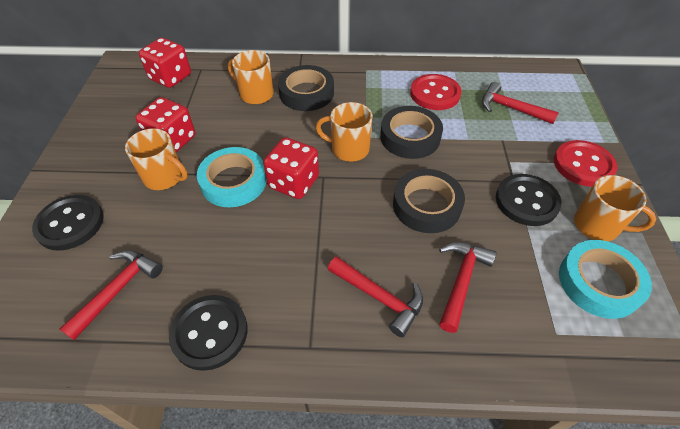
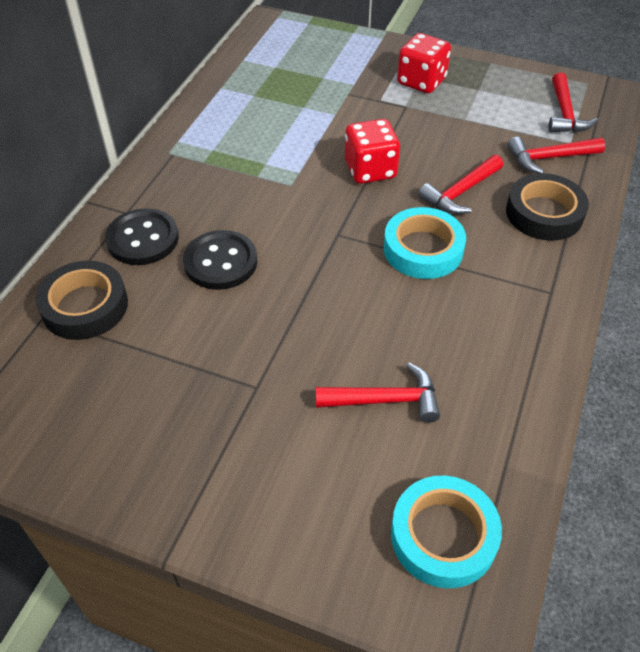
black button: 3 -> 2
black tape: 3 -> 2
orange mug: 4 -> 0
red button: 2 -> 0
red dice: 3 -> 2

